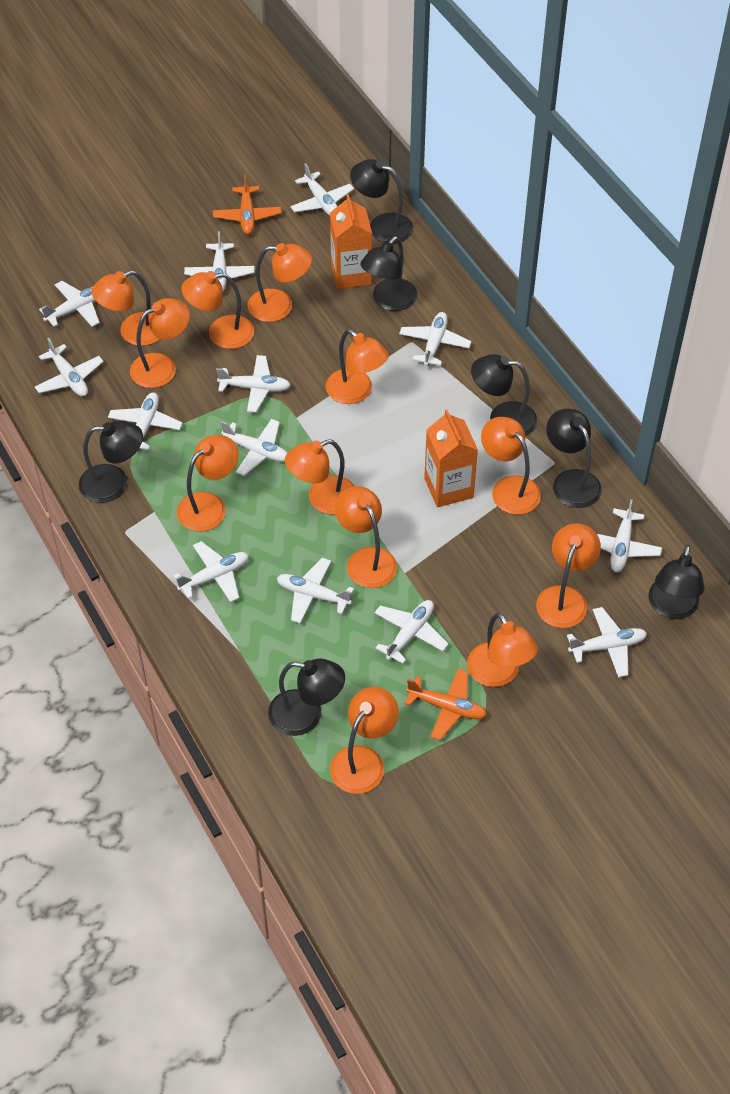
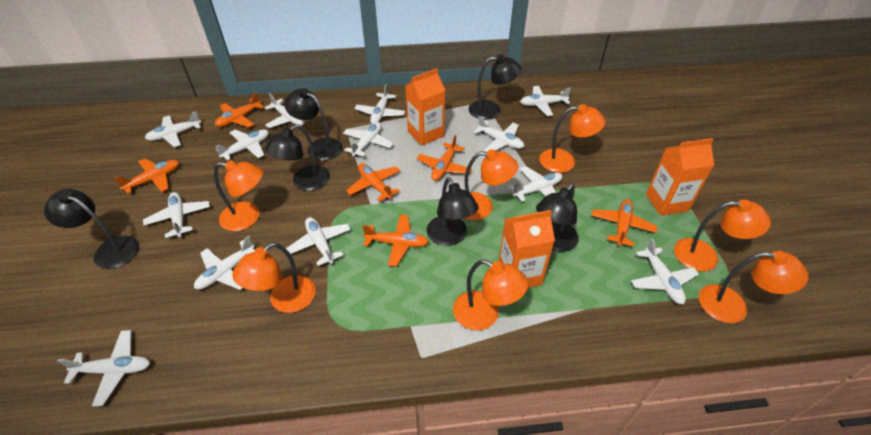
black lamp: 7 -> 6
orange carton: 2 -> 3
orange lamp: 12 -> 7
orange plane: 2 -> 6

